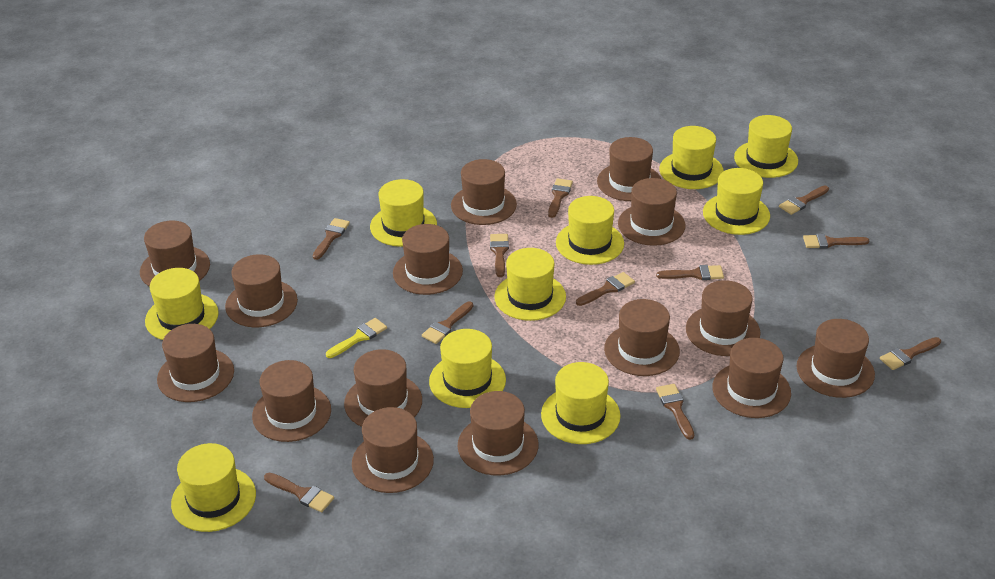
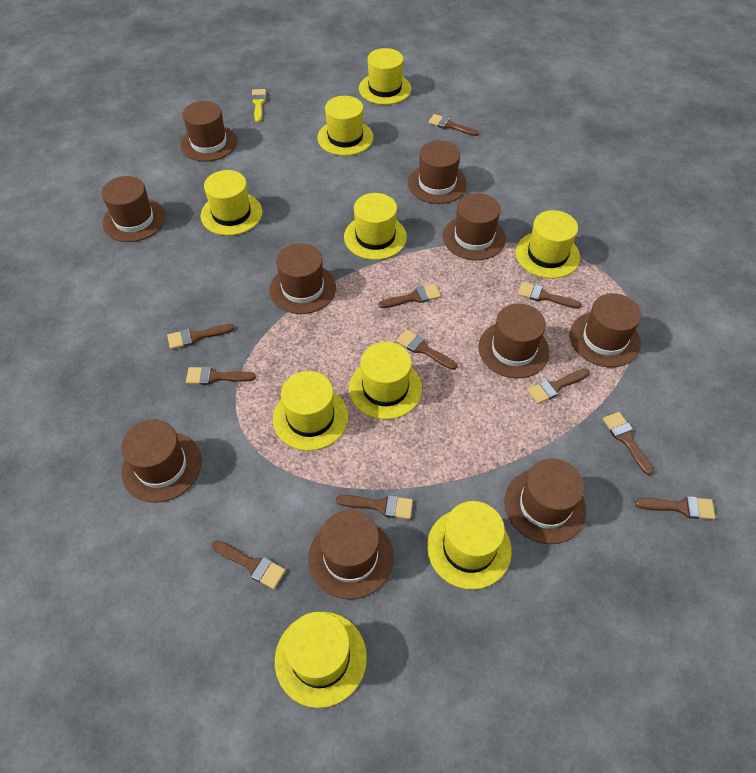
brown hat: 15 -> 10
yellow hat: 10 -> 9

